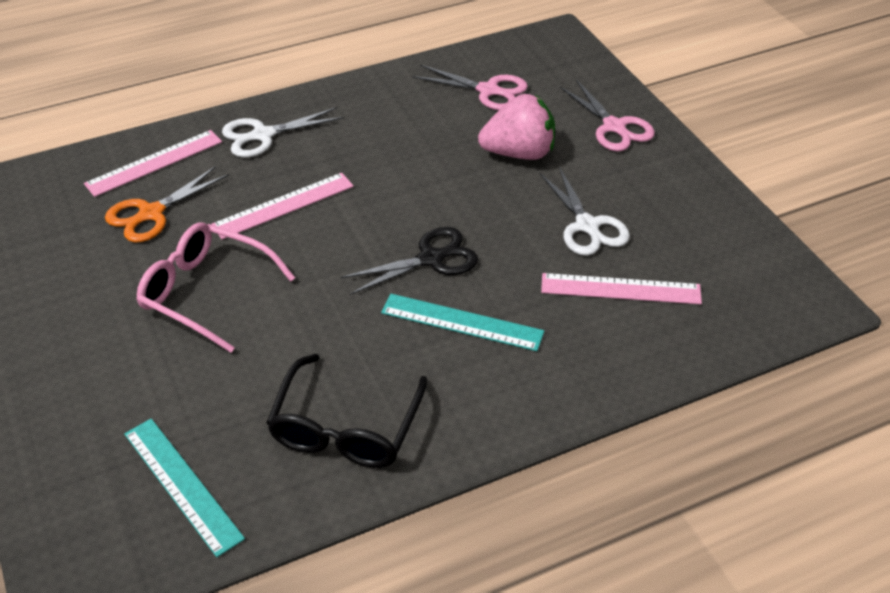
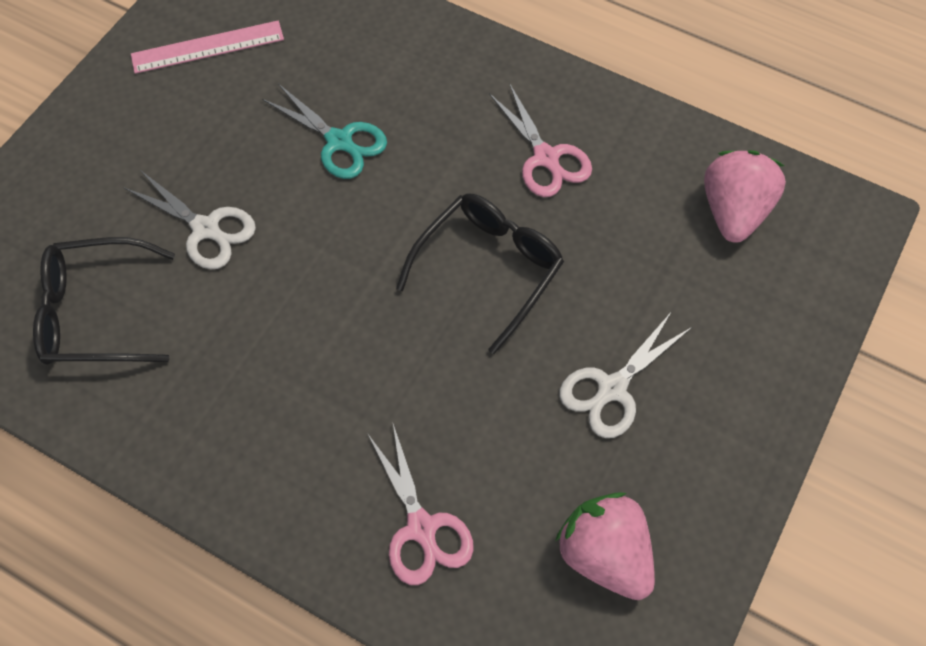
black glasses: 1 -> 2
black scissors: 1 -> 0
orange scissors: 1 -> 0
pink glasses: 1 -> 0
pink ruler: 3 -> 1
pink strawberry: 1 -> 2
turquoise ruler: 2 -> 0
turquoise scissors: 0 -> 1

